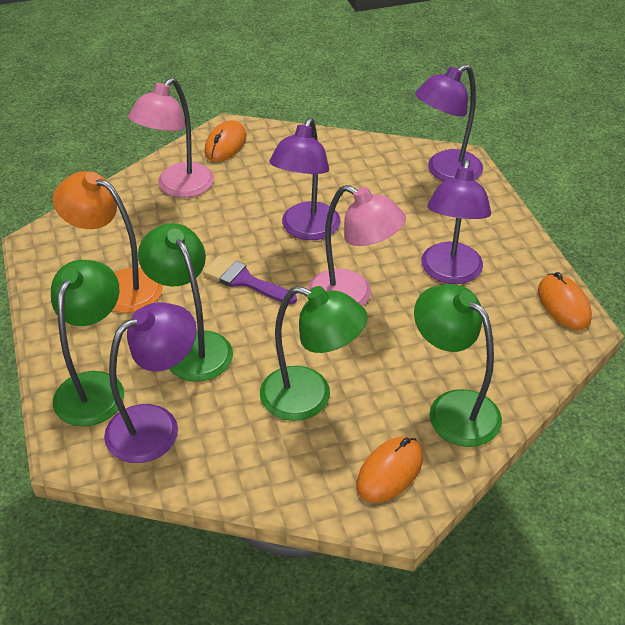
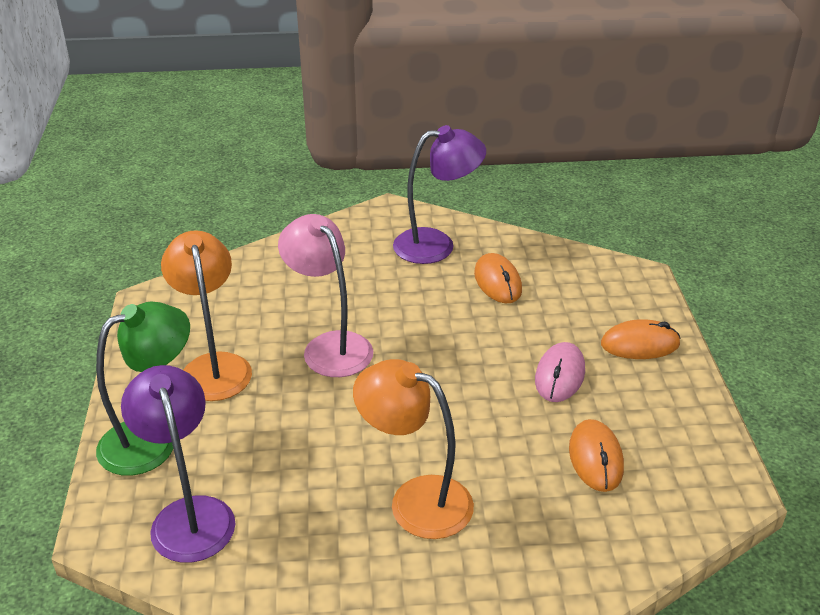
green lamp: 4 -> 1
orange lamp: 1 -> 2
pink lamp: 2 -> 1
pink mouse: 0 -> 1
purple brush: 1 -> 0
purple lamp: 4 -> 2

